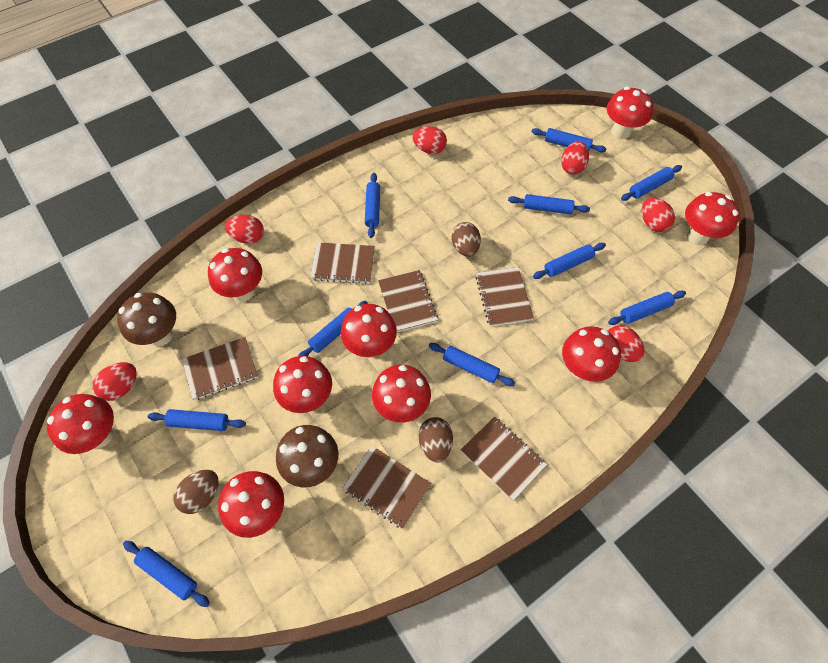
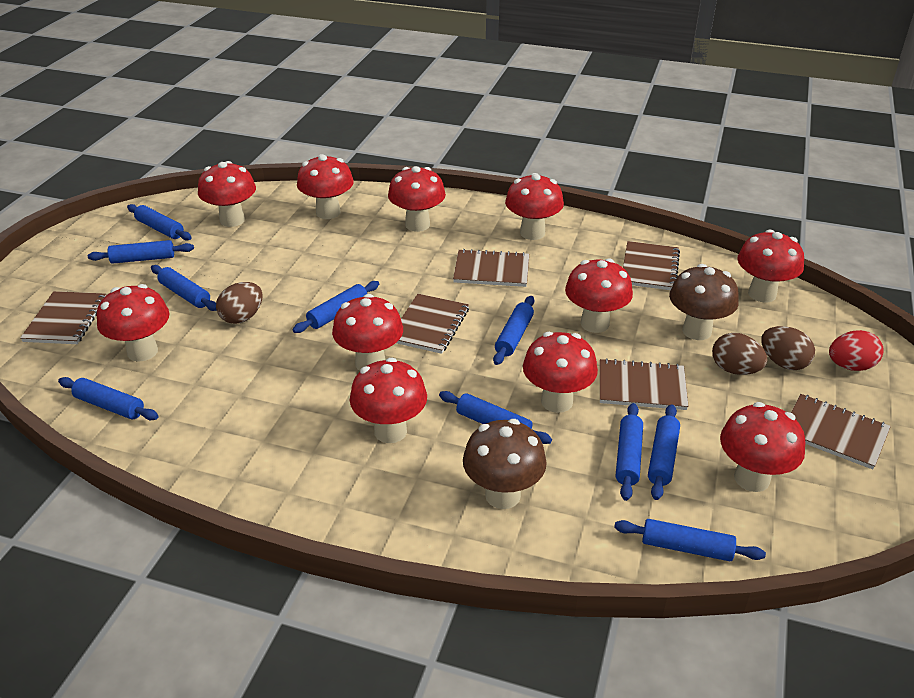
red egg: 6 -> 1
red mushroom: 9 -> 11

